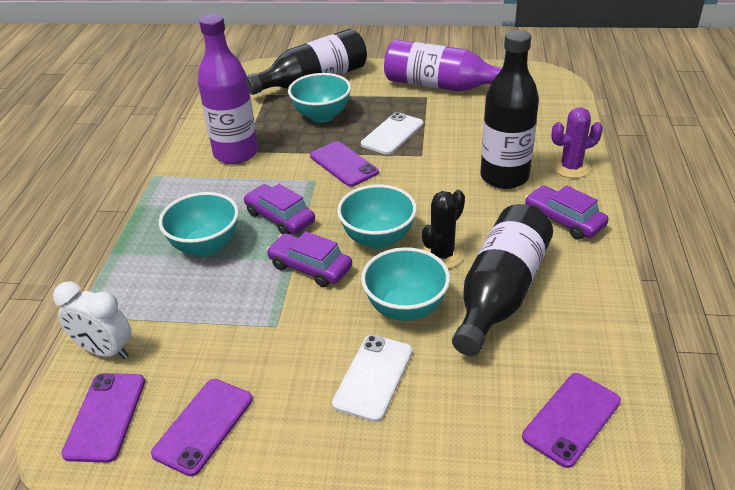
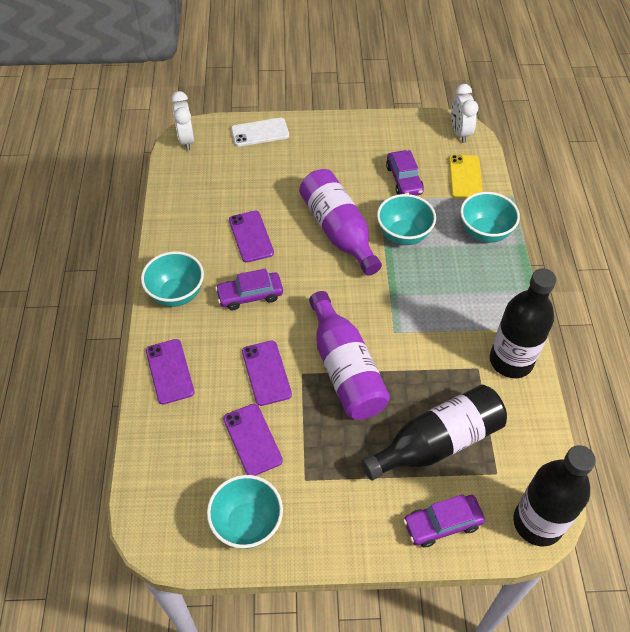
black cactus: 1 -> 0
purple cactus: 1 -> 0
white clock: 1 -> 2
white phone: 2 -> 1
yellow phone: 0 -> 1

